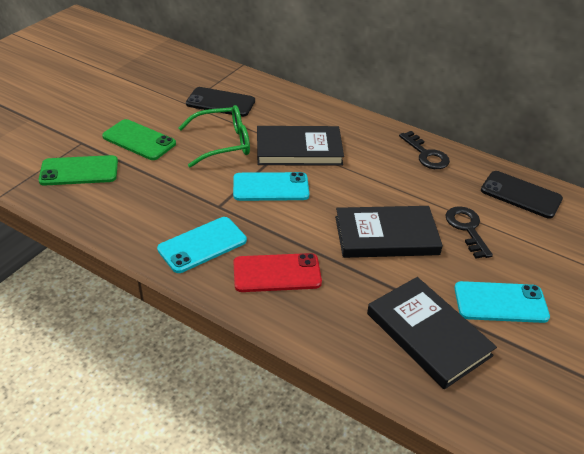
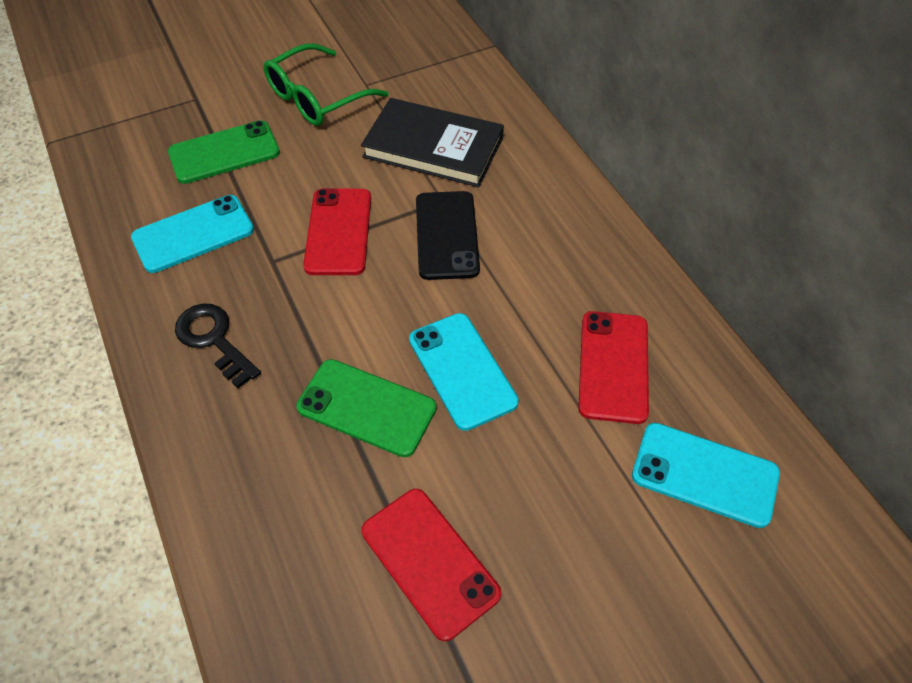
black book: 3 -> 1
black key: 2 -> 1
black phone: 2 -> 1
red phone: 1 -> 3

